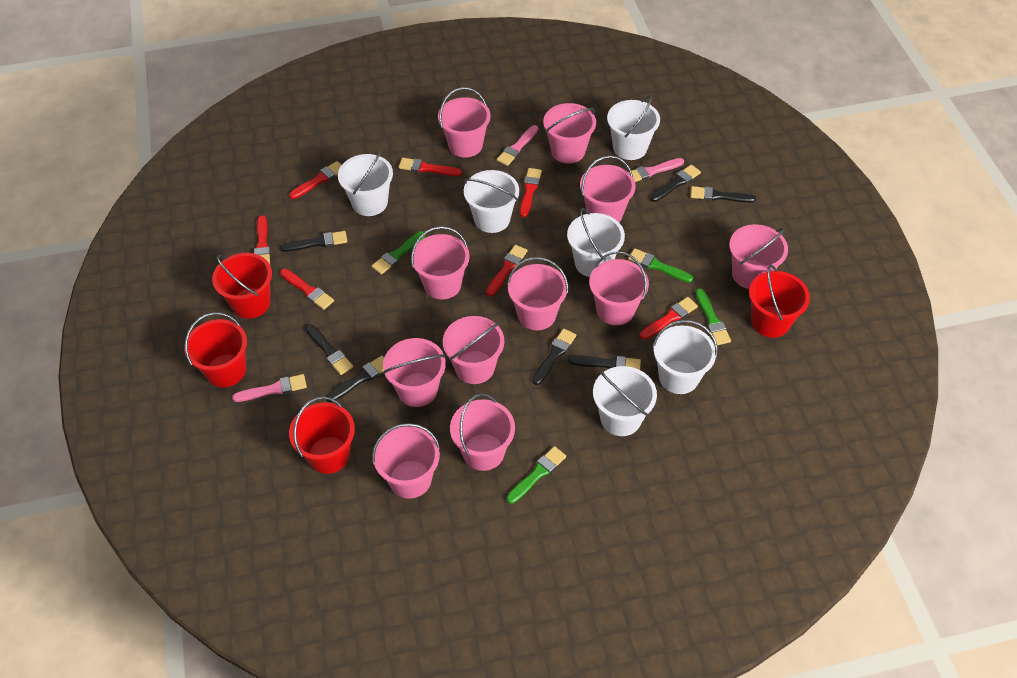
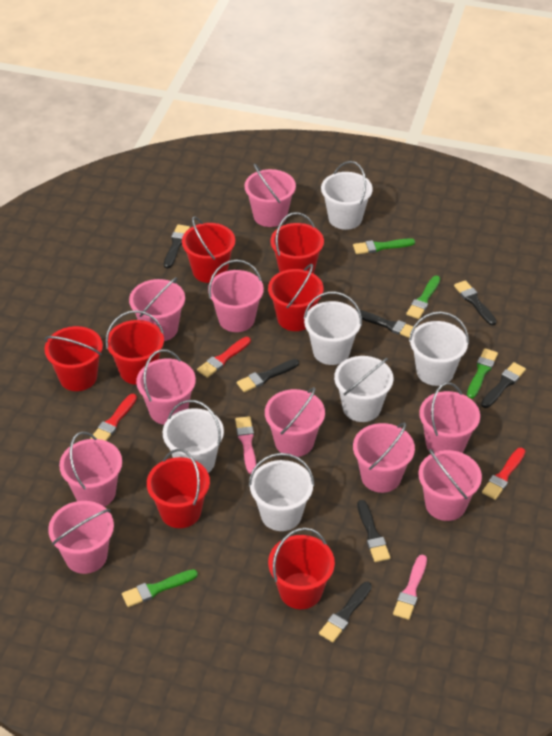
pink brush: 3 -> 2
pink bucket: 11 -> 10
red brush: 7 -> 3
red bucket: 4 -> 7

